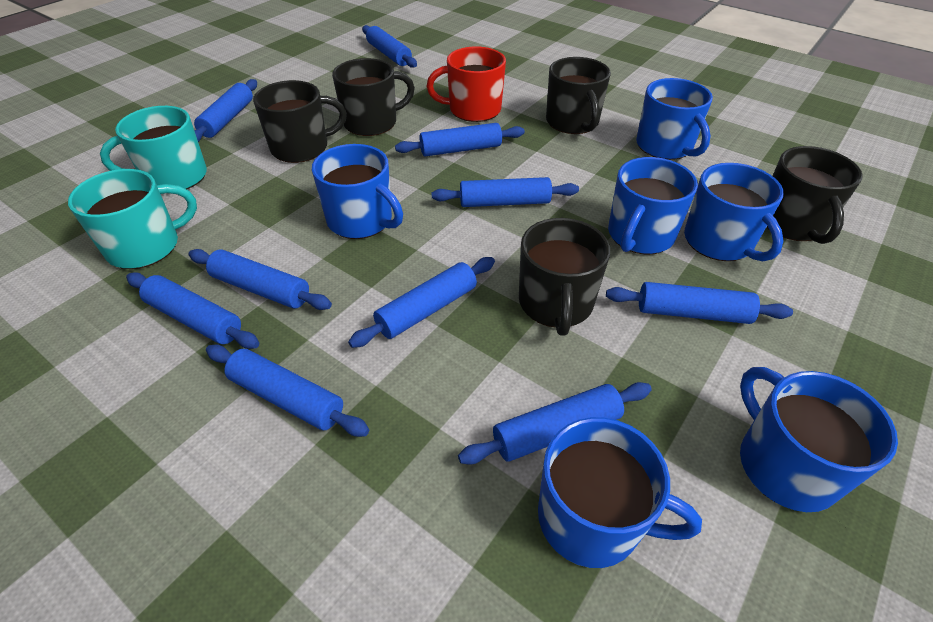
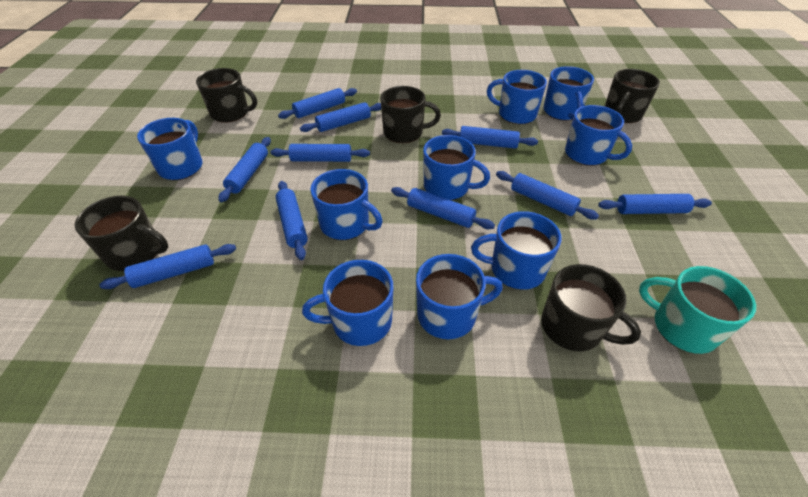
blue mug: 6 -> 9
red mug: 1 -> 0
turquoise mug: 2 -> 1

